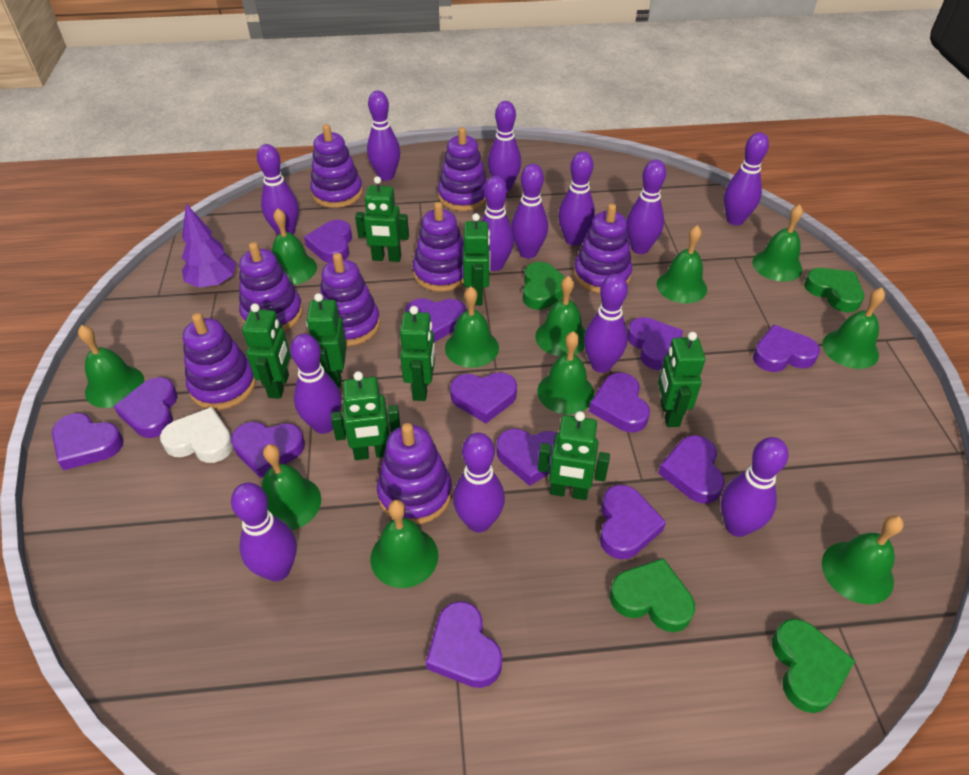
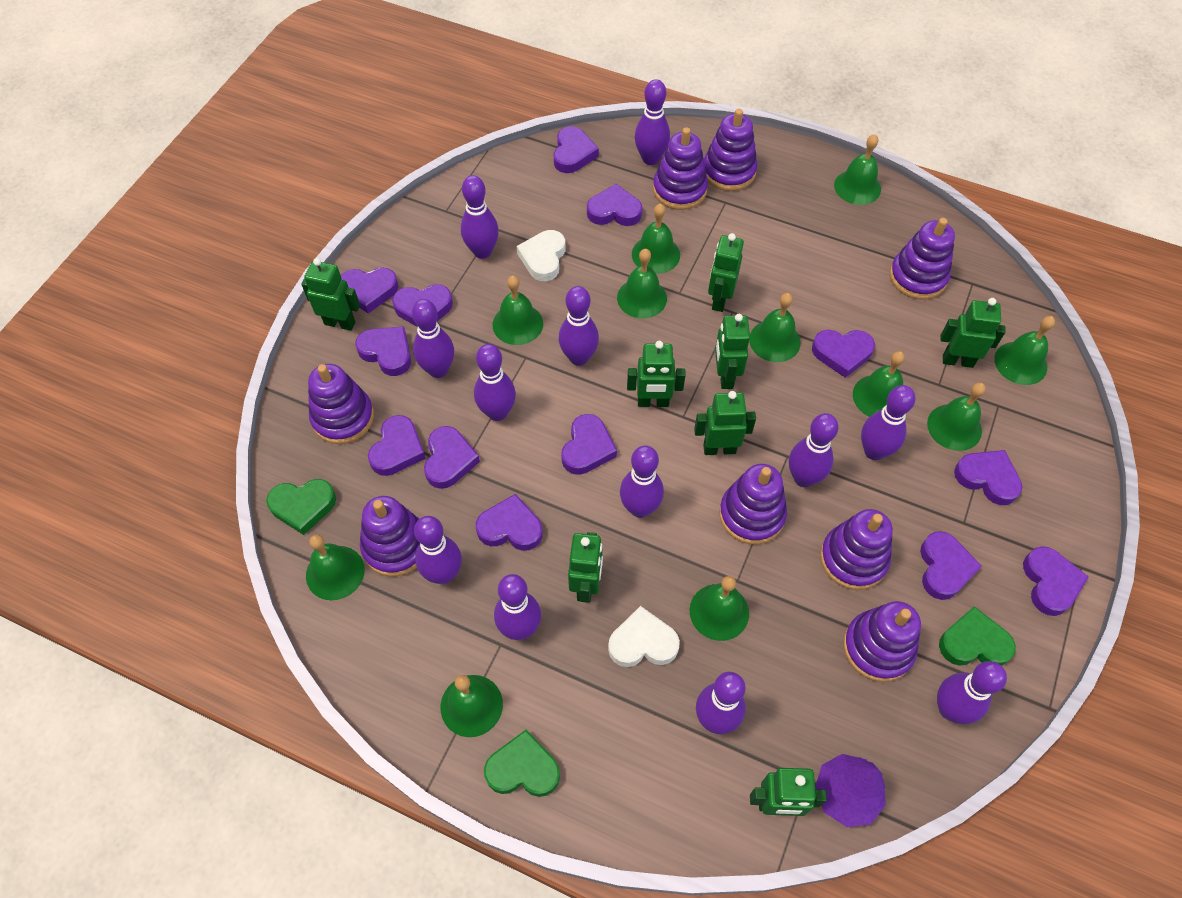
green heart: 4 -> 3
purple bowling pin: 13 -> 12
white heart: 1 -> 2

